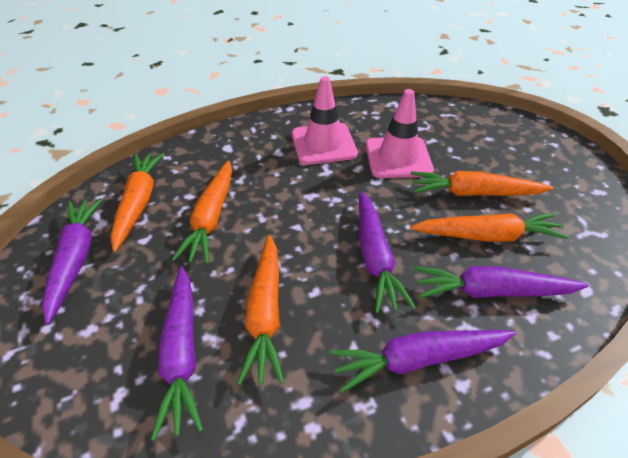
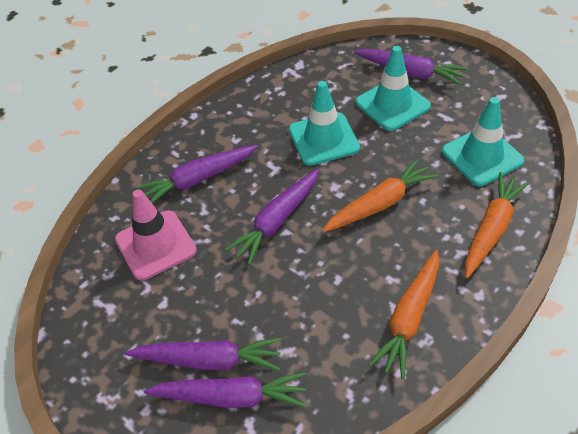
orange carrot: 5 -> 3
pink traffic cone: 2 -> 1
turquoise traffic cone: 0 -> 3

